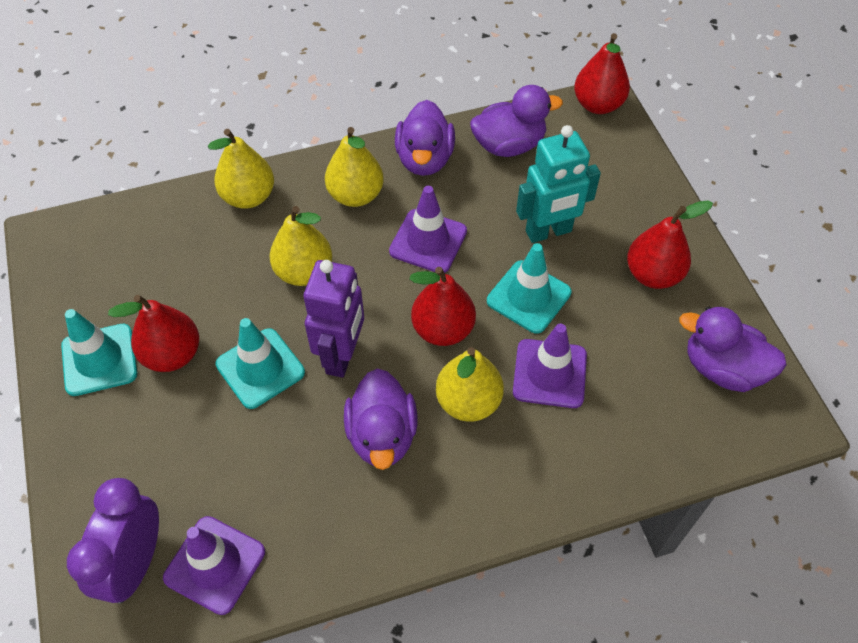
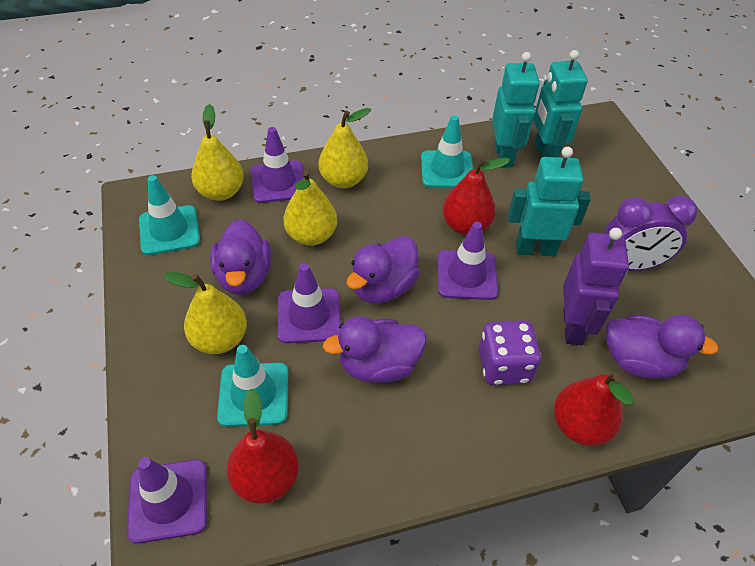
purple dice: 0 -> 1
purple traffic cone: 3 -> 4
red pear: 4 -> 3
turquoise robot: 1 -> 3

